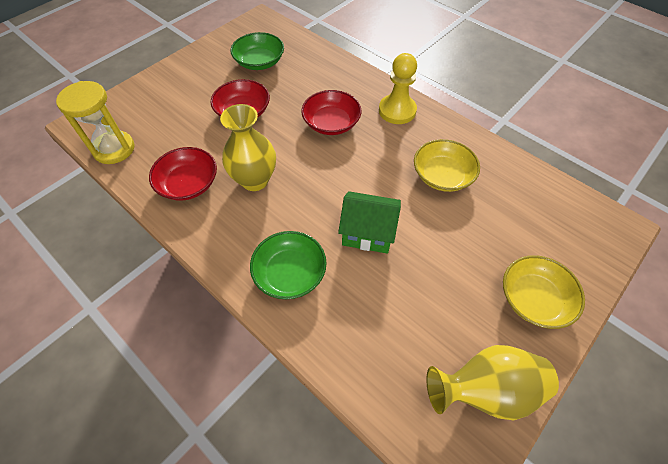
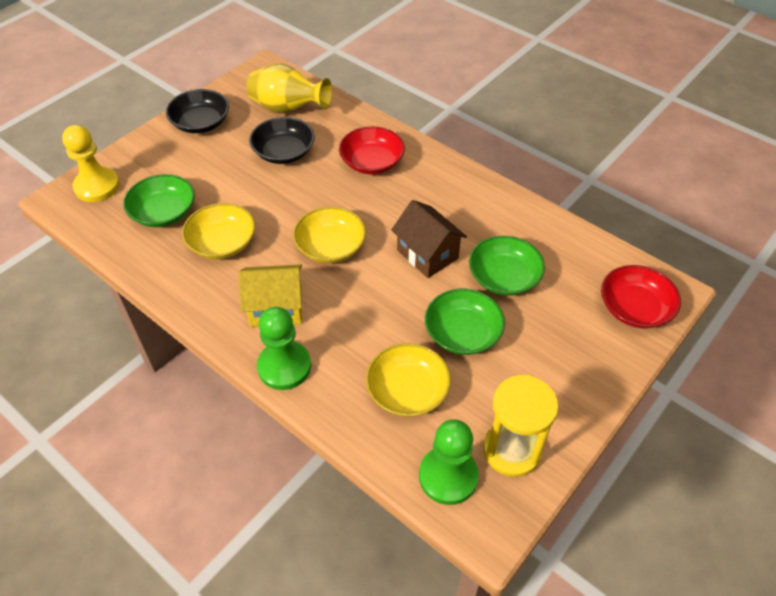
black bowl: 0 -> 2
brown house: 0 -> 1
green bowl: 2 -> 3
green house: 1 -> 0
green pawn: 0 -> 2
red bowl: 3 -> 2
yellow bowl: 2 -> 3
yellow house: 0 -> 1
yellow vase: 2 -> 1

